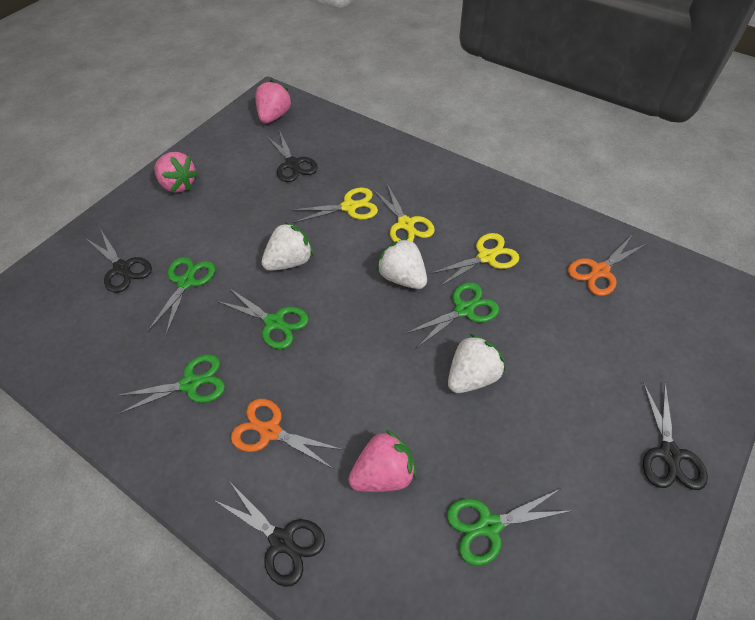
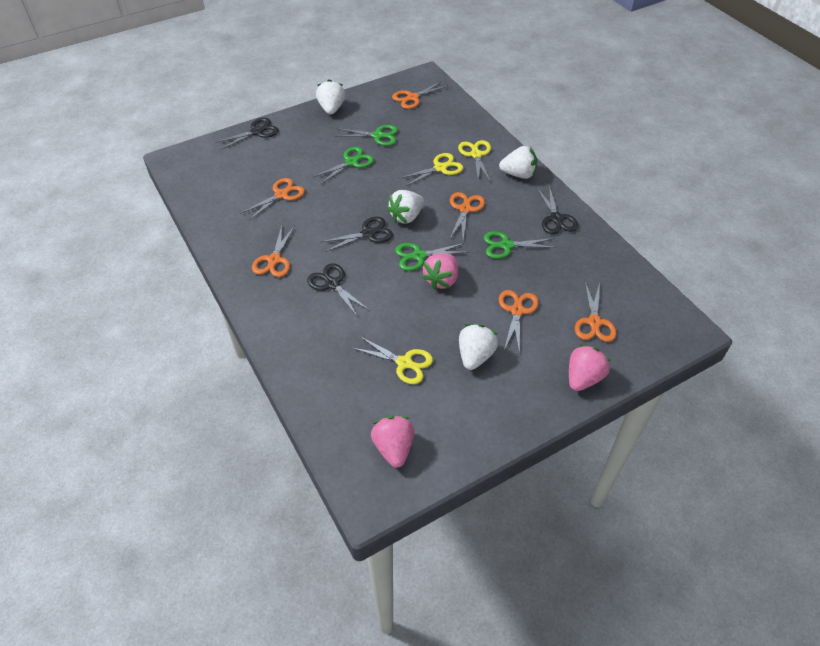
green scissors: 5 -> 4
orange scissors: 2 -> 6
white strawberry: 3 -> 4

